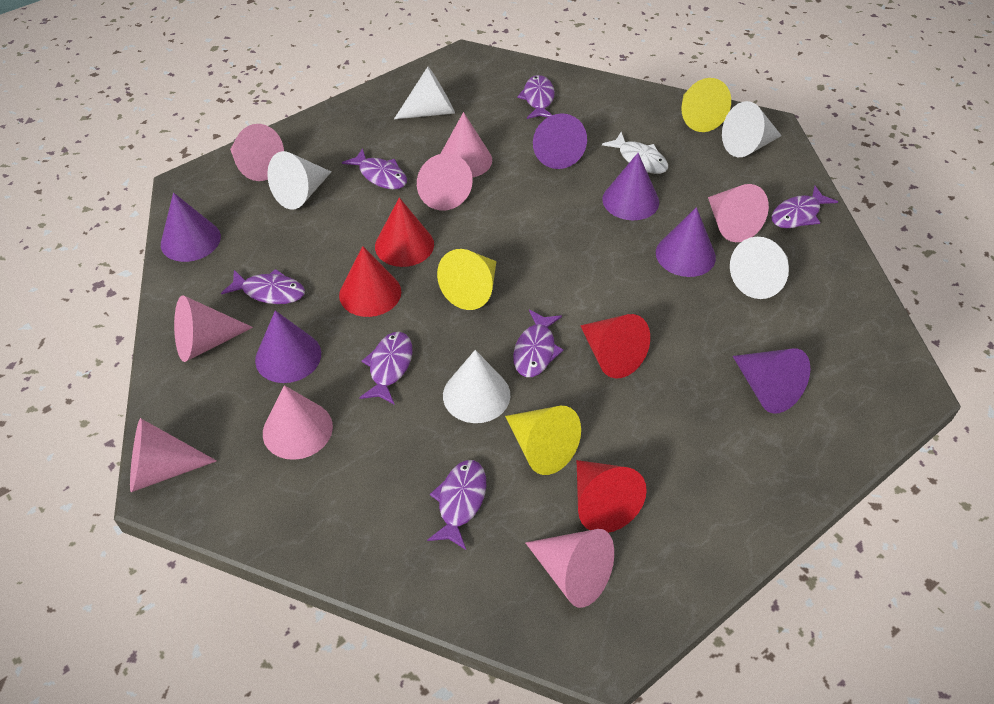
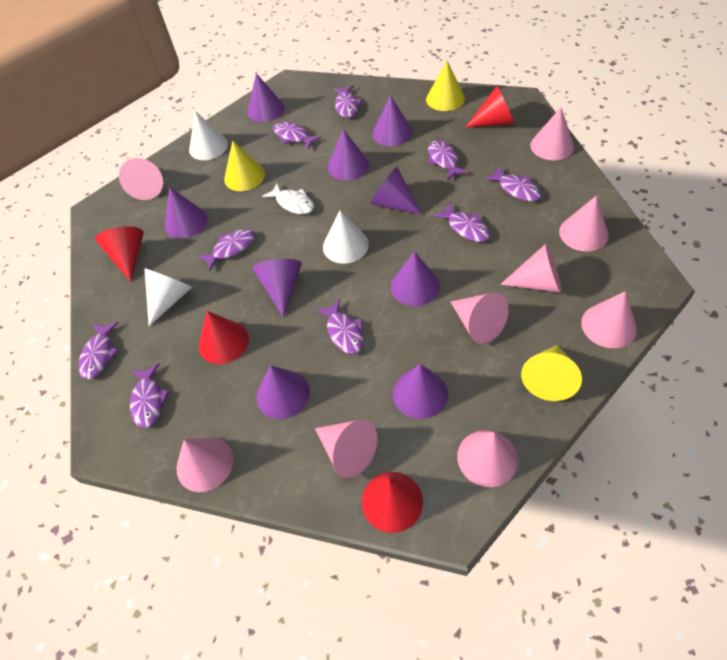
pink cone: 8 -> 9
purple cone: 6 -> 9
purple fish: 7 -> 9
white cone: 5 -> 3

